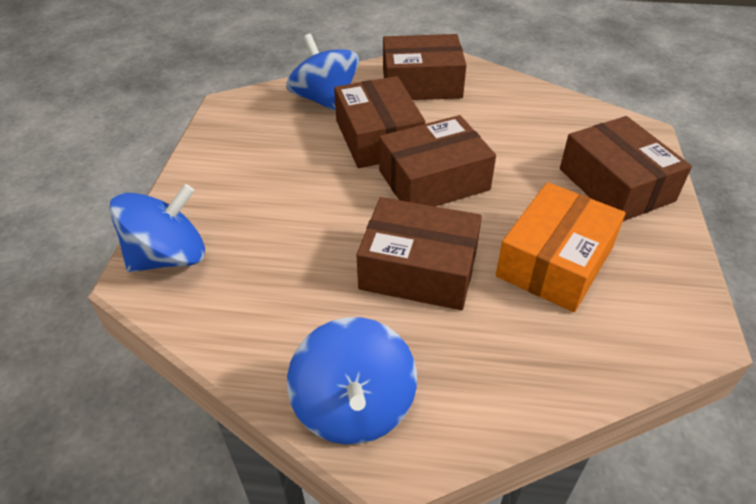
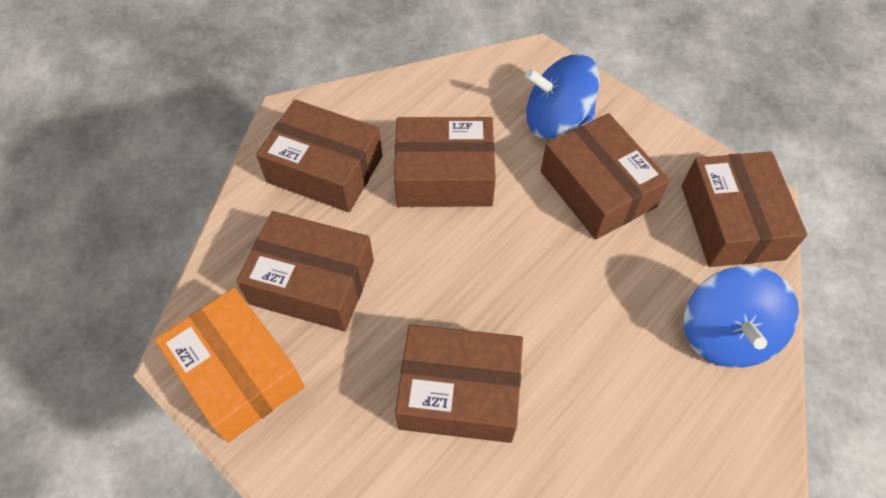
blue spinning top: 3 -> 2
brown box: 5 -> 6

